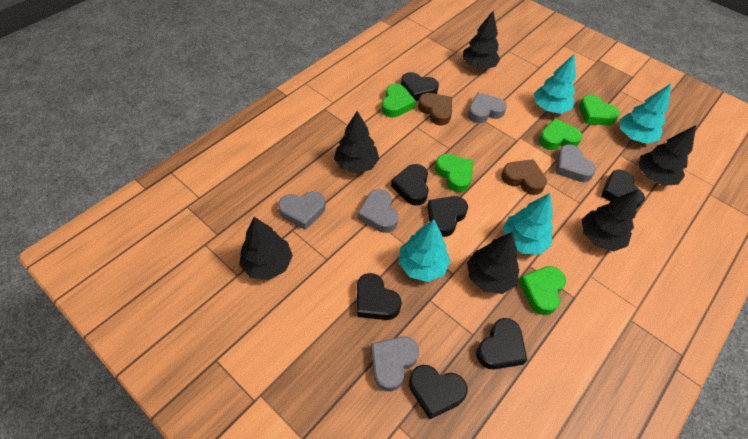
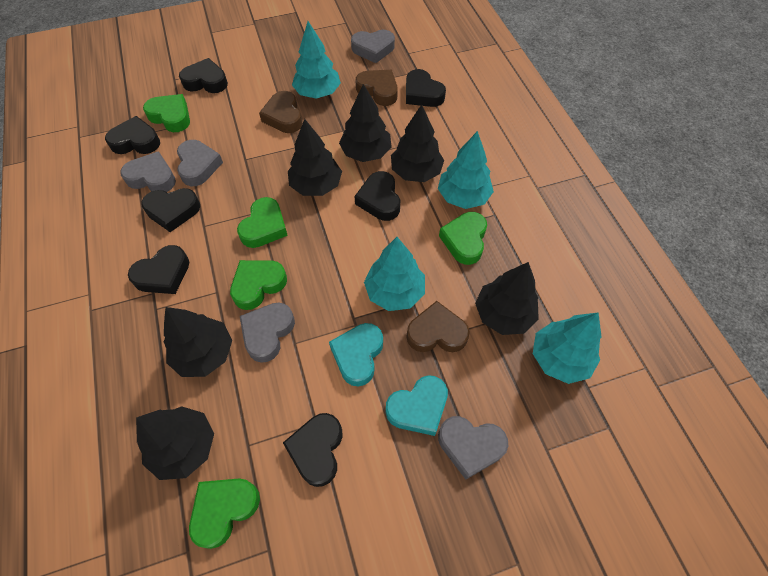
brown heart: 2 -> 3
turquoise heart: 0 -> 2

